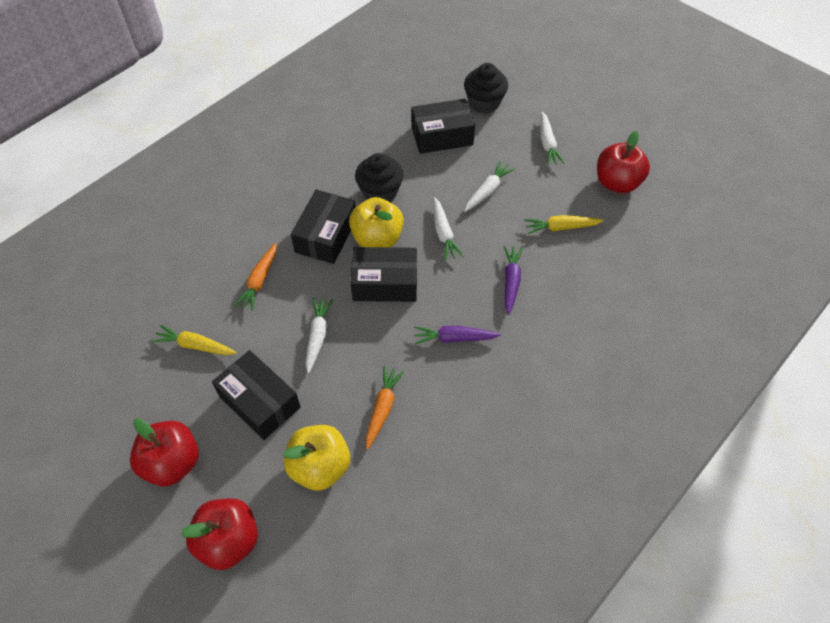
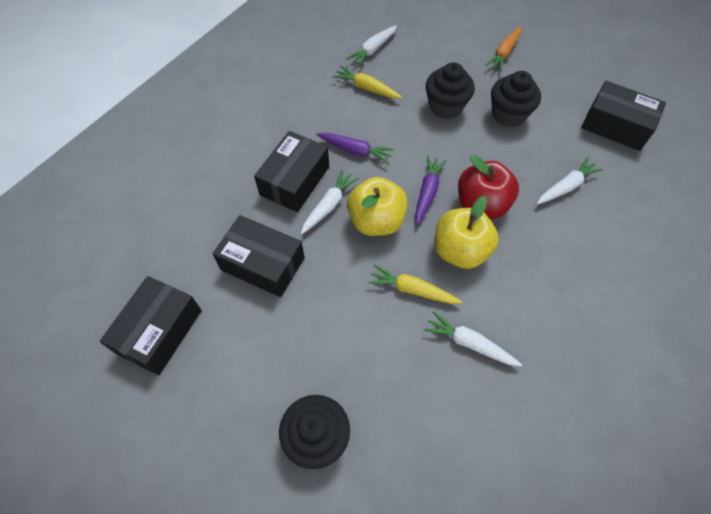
black cupcake: 2 -> 3
orange carrot: 2 -> 1
red apple: 3 -> 1

